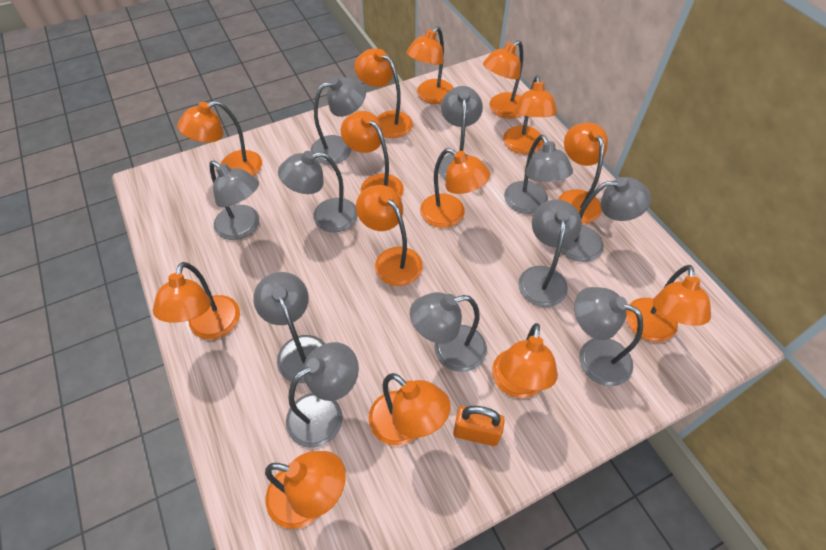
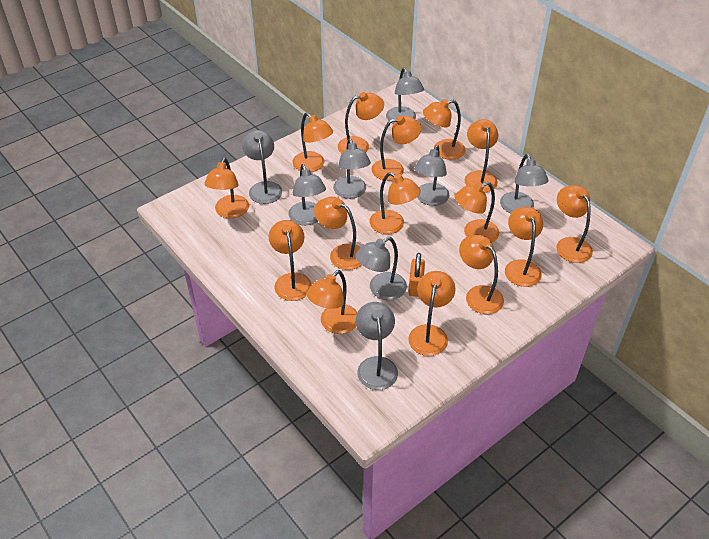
grey lamp: 11 -> 8
orange lamp: 14 -> 15

